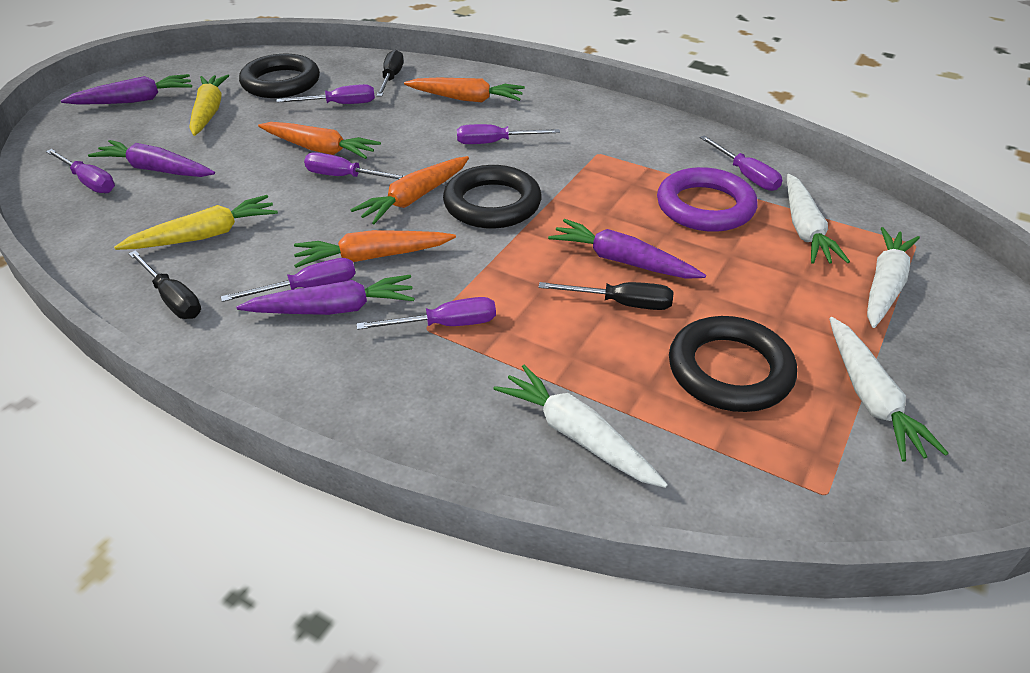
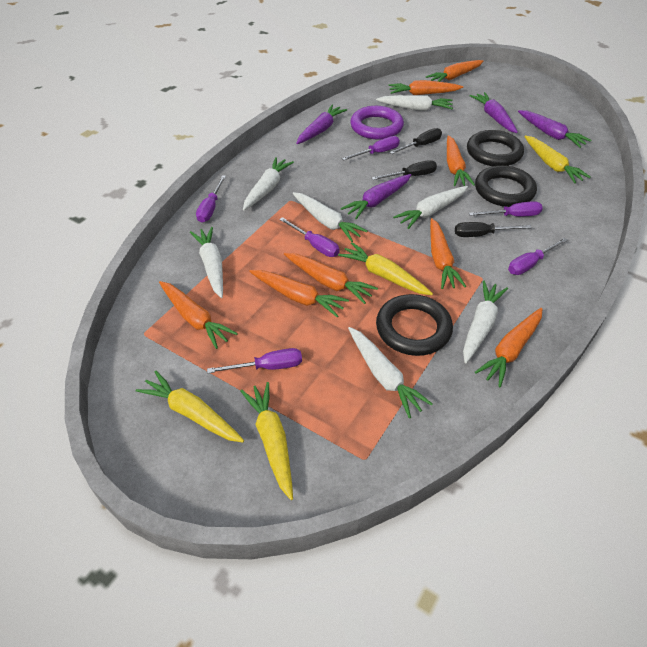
orange carrot: 4 -> 8
purple screwdriver: 7 -> 6
white carrot: 4 -> 7
yellow carrot: 2 -> 4

